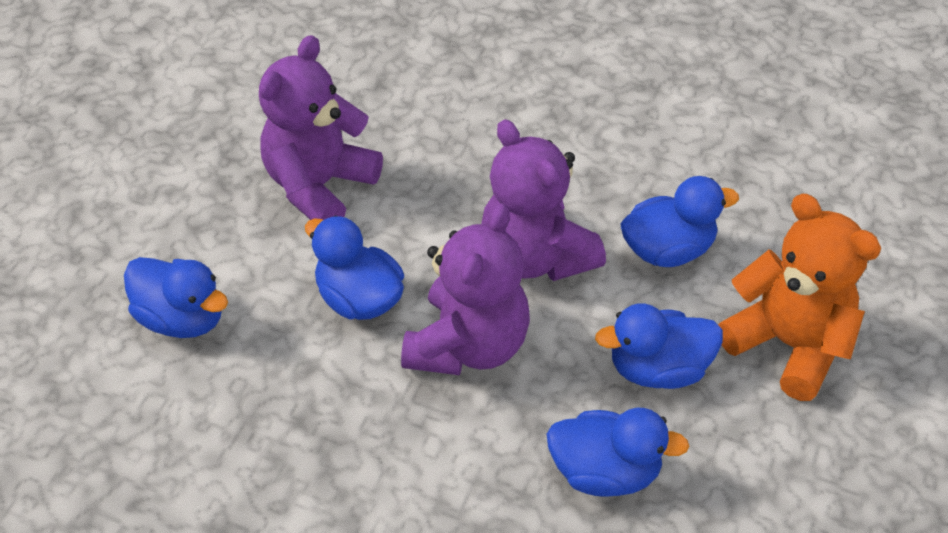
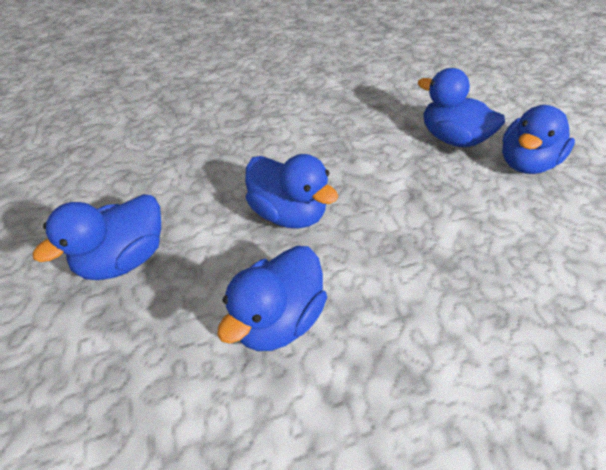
orange teddy bear: 1 -> 0
purple teddy bear: 3 -> 0

